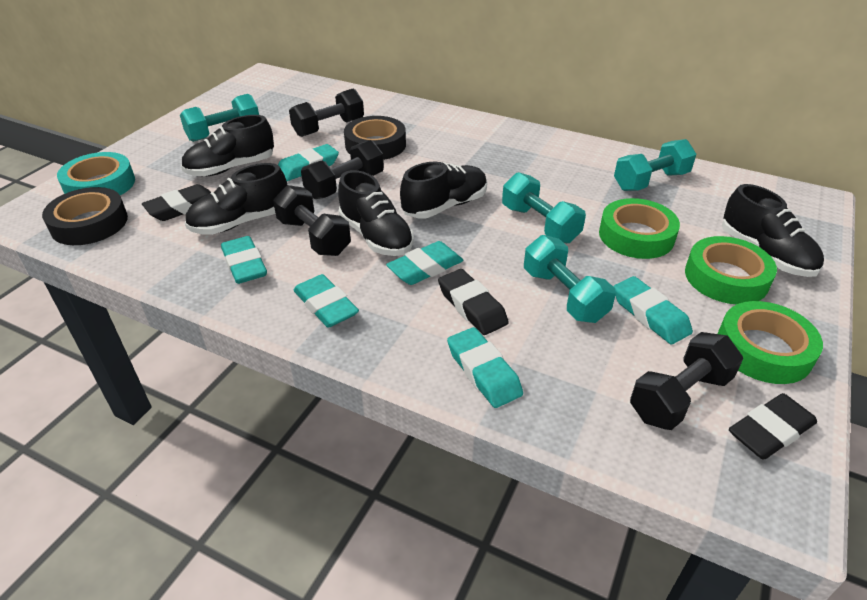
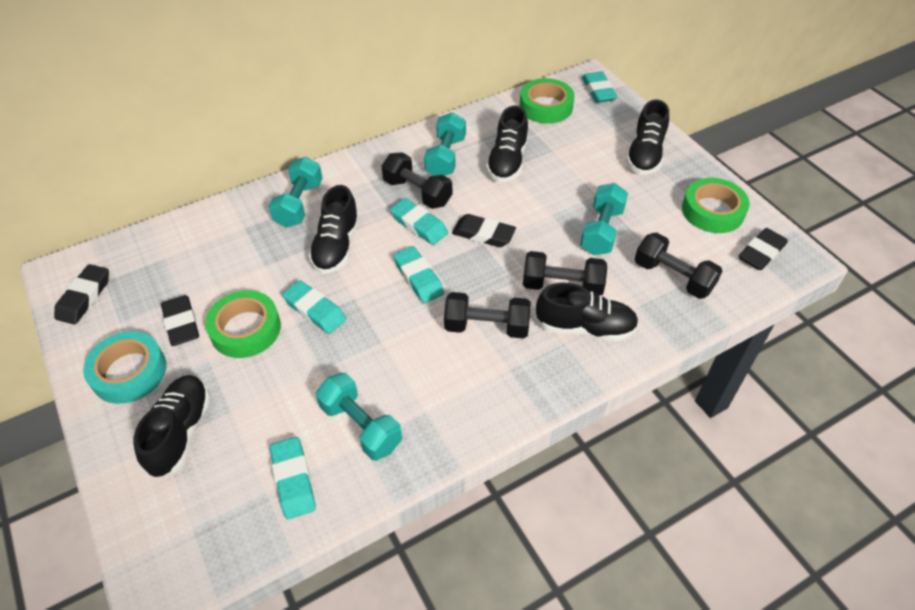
black eraser: 3 -> 4
black tape: 2 -> 0
turquoise eraser: 6 -> 5

